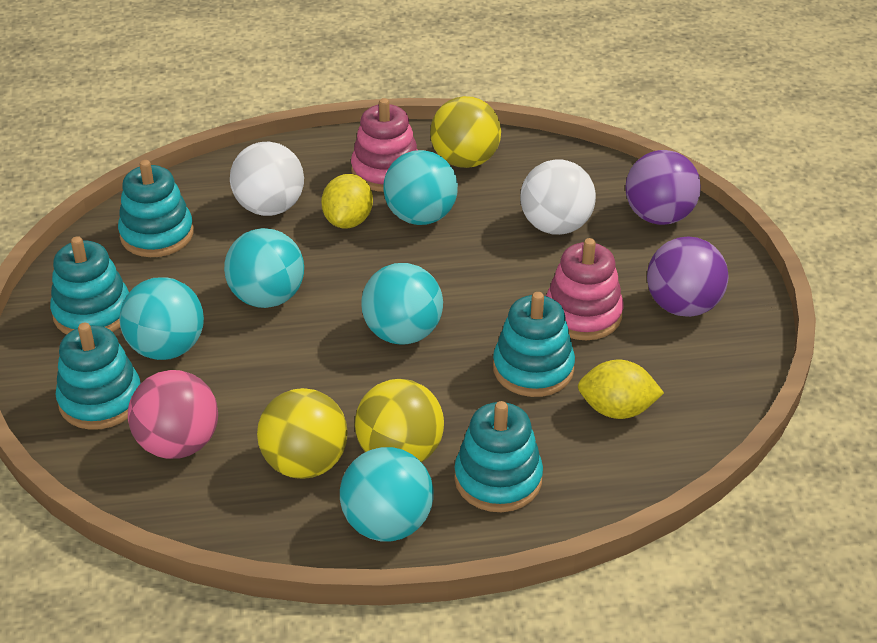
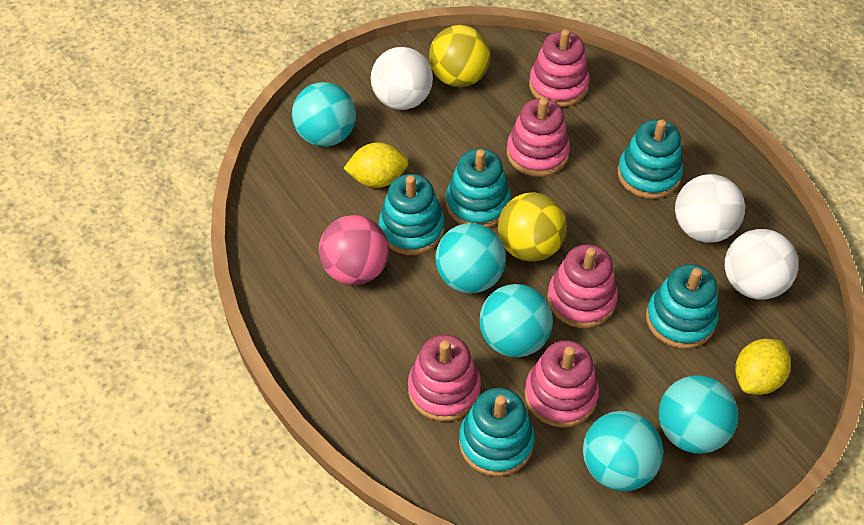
pink stacking toy: 2 -> 5
purple ball: 2 -> 0
white ball: 2 -> 3
yellow ball: 3 -> 2

